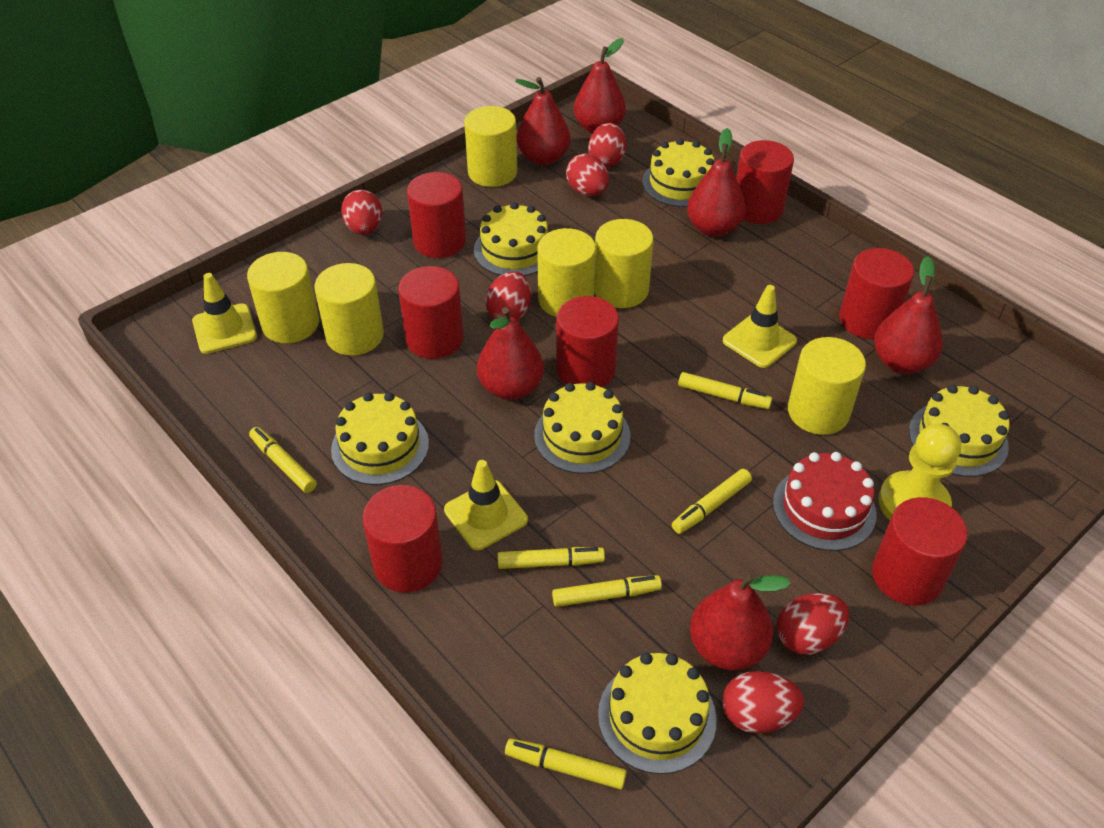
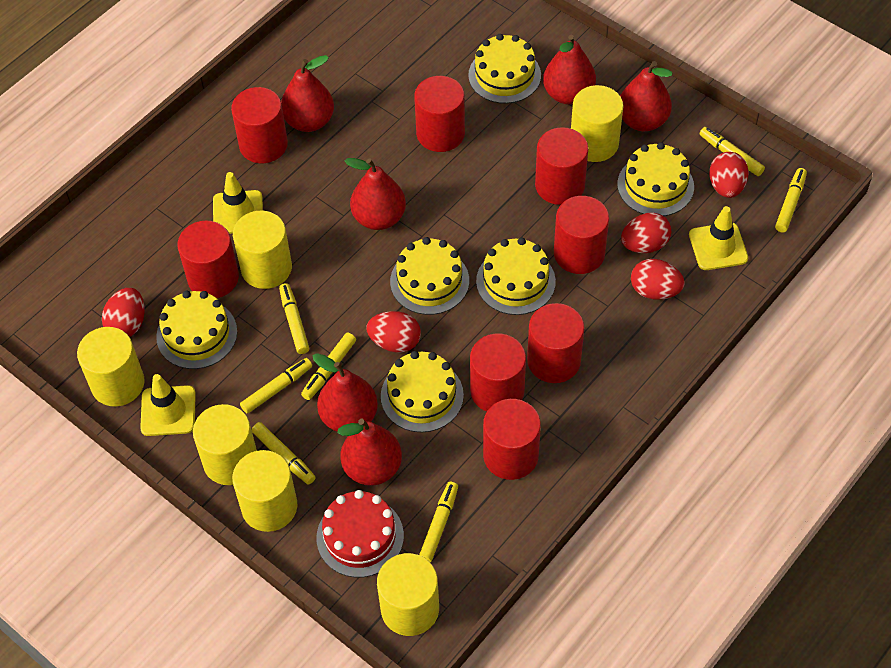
red cylinder: 7 -> 8
red egg: 6 -> 5
yellow marker: 6 -> 7
yellow pawn: 1 -> 0

